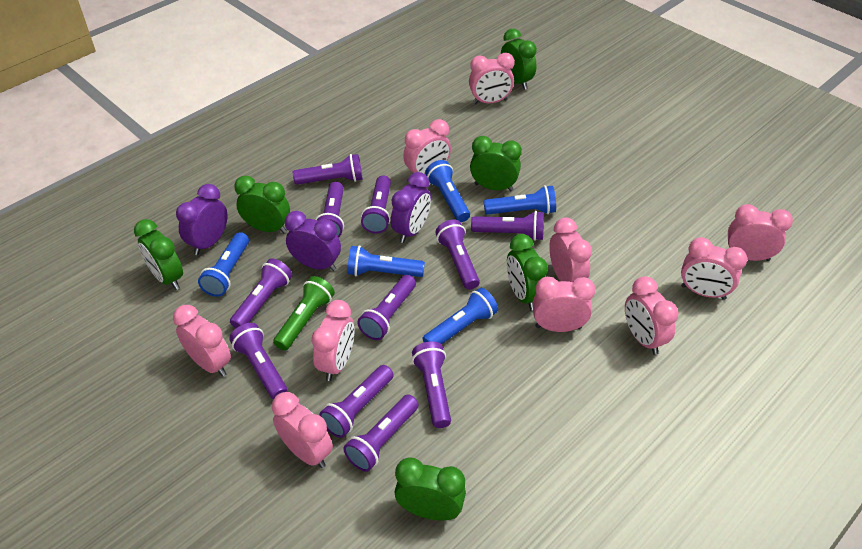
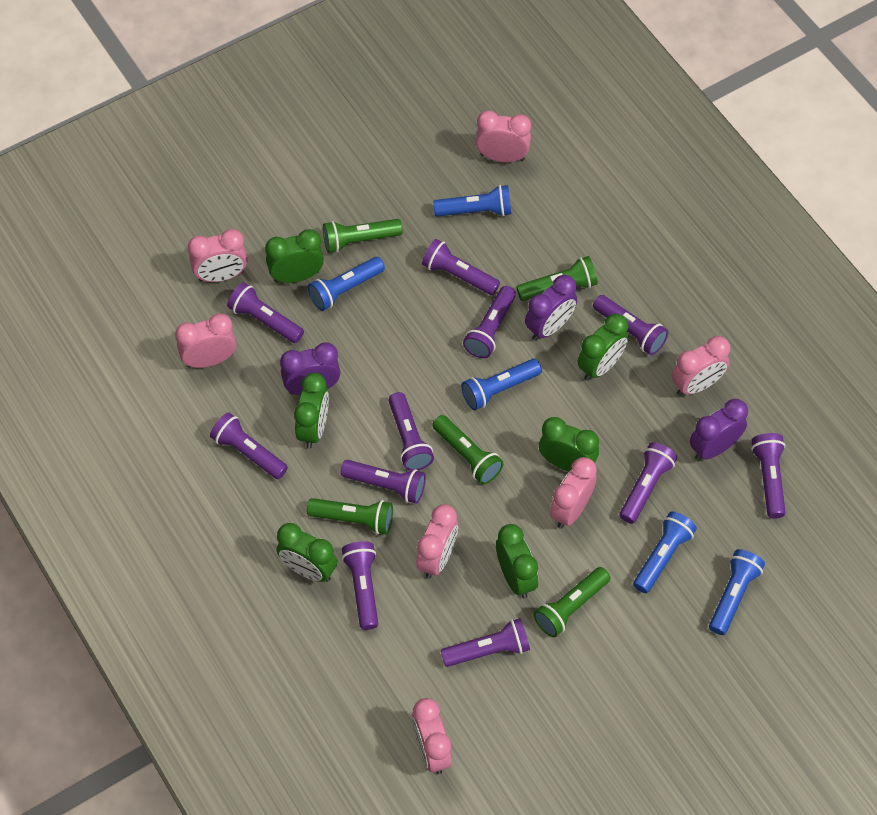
green flashlight: 1 -> 5
pink clock: 10 -> 7

